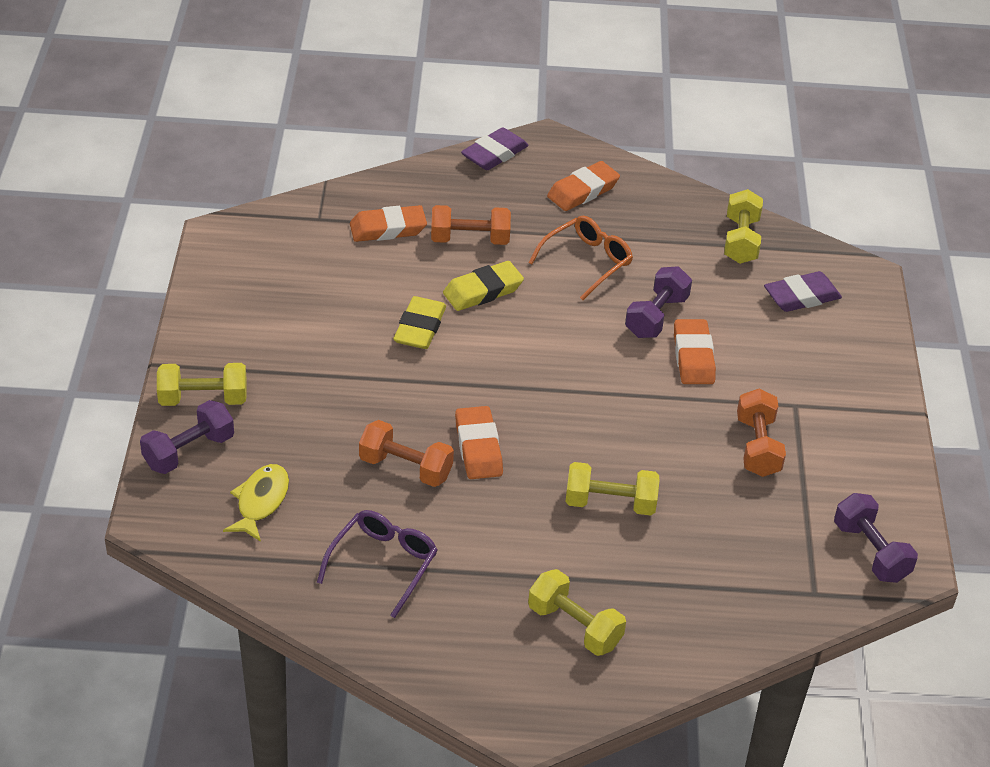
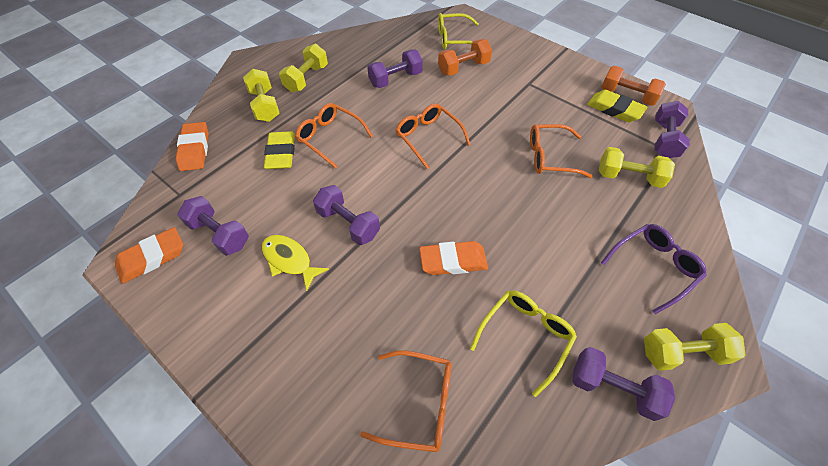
orange dumbbell: 3 -> 2
orange eraser: 4 -> 3
orange glasses: 1 -> 4
purple dumbbell: 3 -> 5
purple eraser: 2 -> 0
yellow glasses: 0 -> 2

